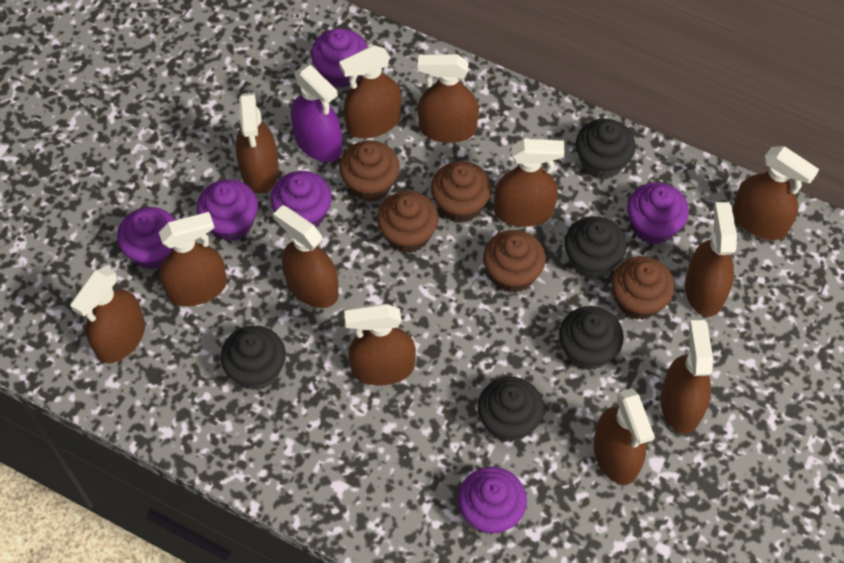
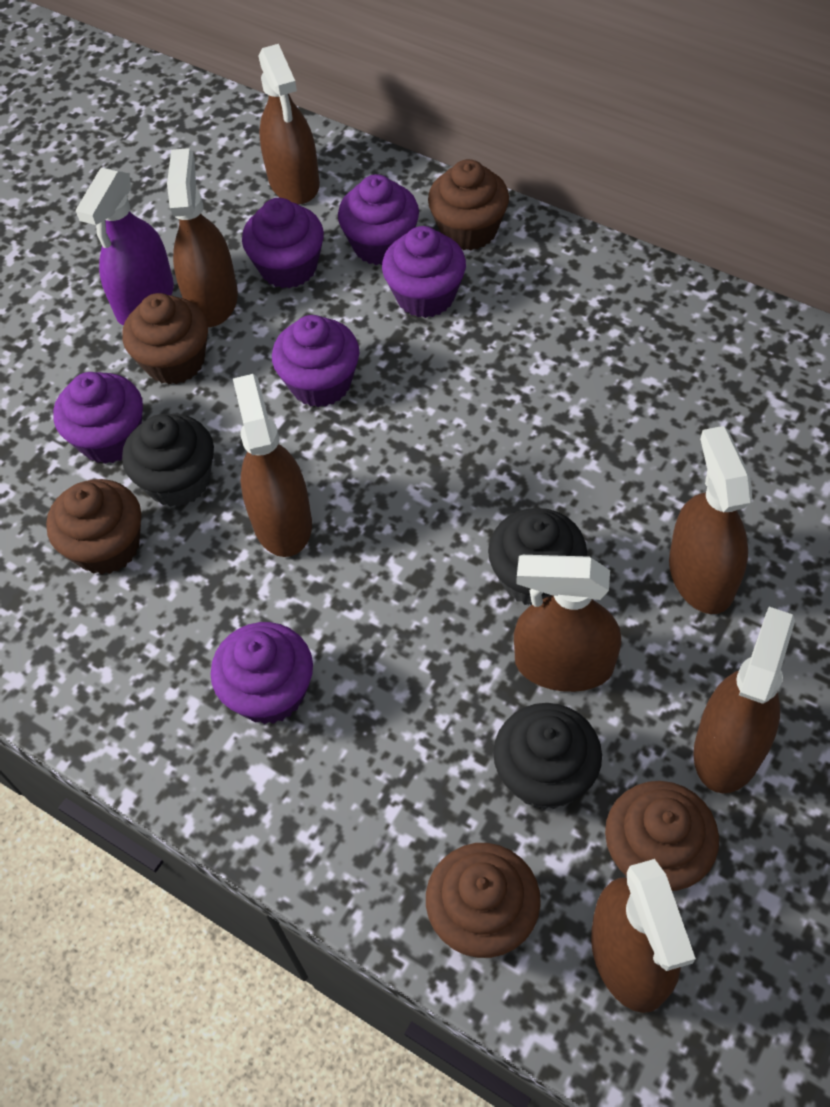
black cupcake: 5 -> 3
brown spray bottle: 12 -> 7

